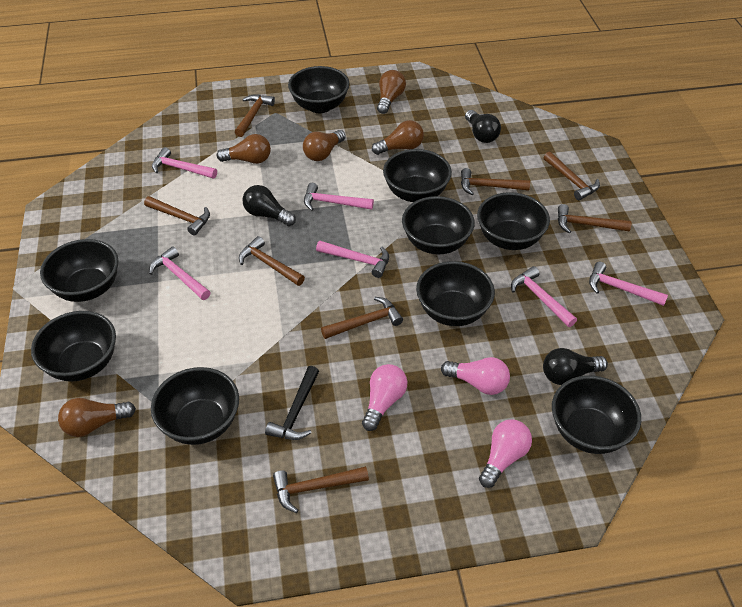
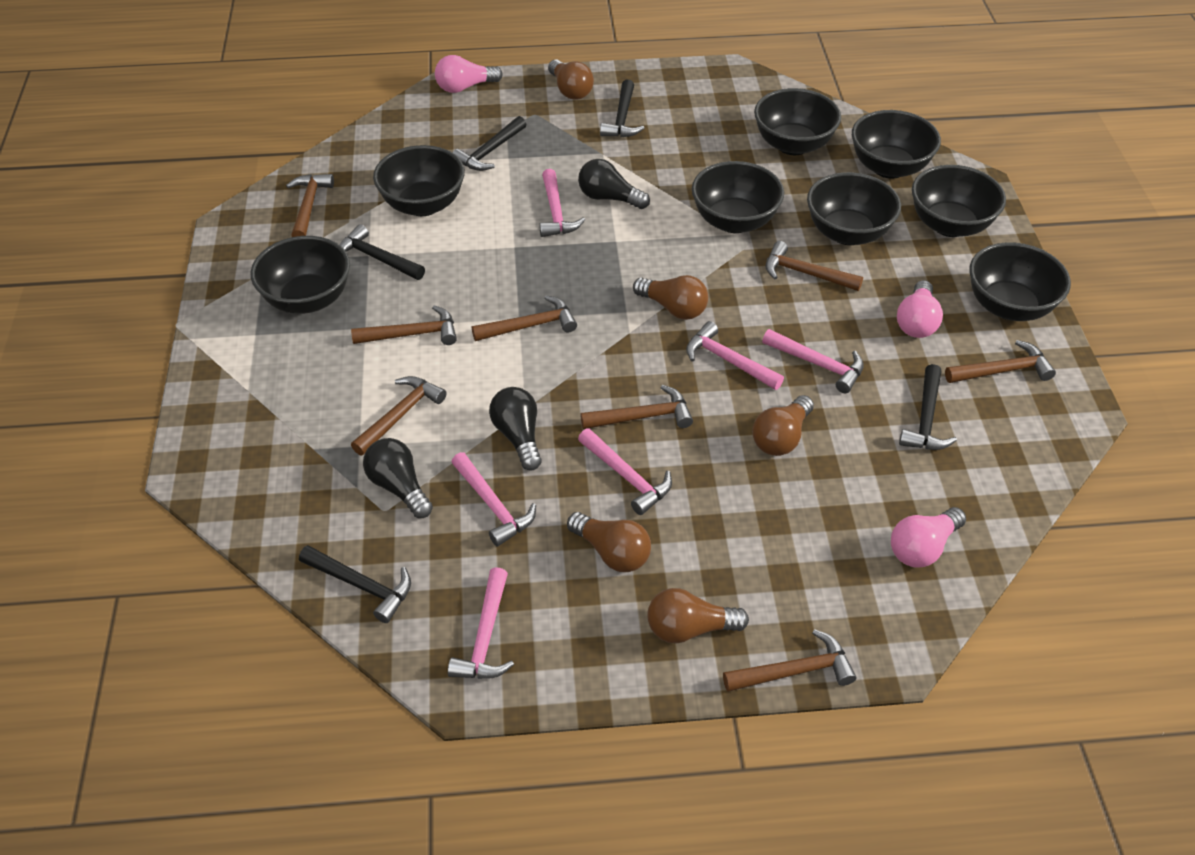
black bowl: 9 -> 8
black hammer: 1 -> 5

